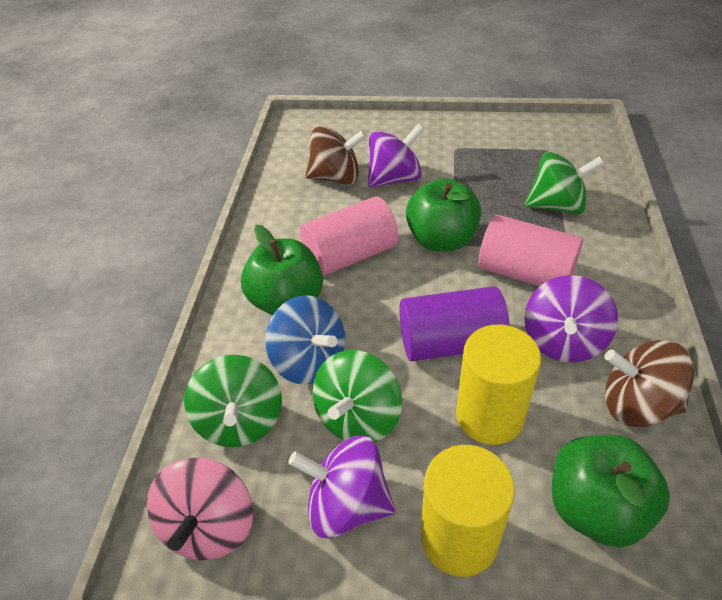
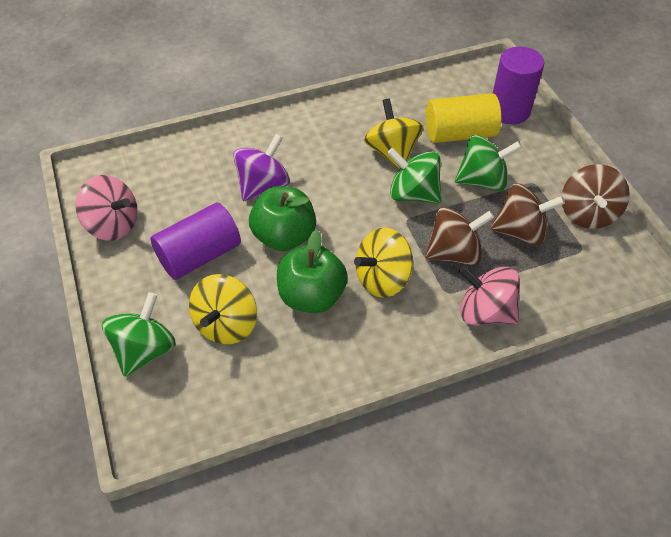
blue spinning top: 1 -> 0
brown spinning top: 2 -> 3
green apple: 3 -> 2
pink cylinder: 2 -> 0
pink spinning top: 1 -> 2
purple cylinder: 1 -> 2
purple spinning top: 3 -> 1
yellow cylinder: 2 -> 1
yellow spinning top: 0 -> 3

